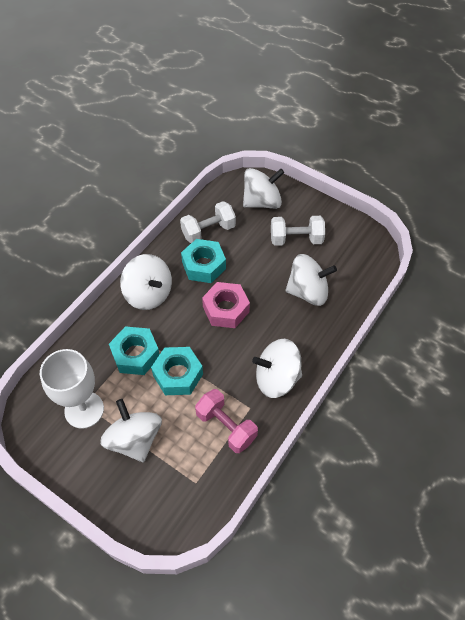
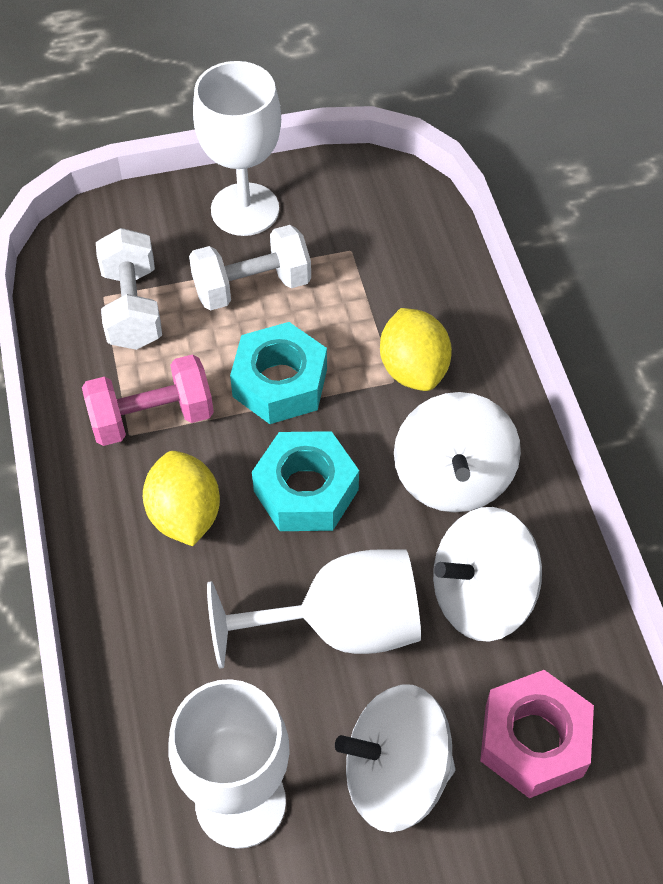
turquoise nut: 3 -> 2
white goblet: 1 -> 3
white spinning top: 5 -> 3
yellow lemon: 0 -> 2

